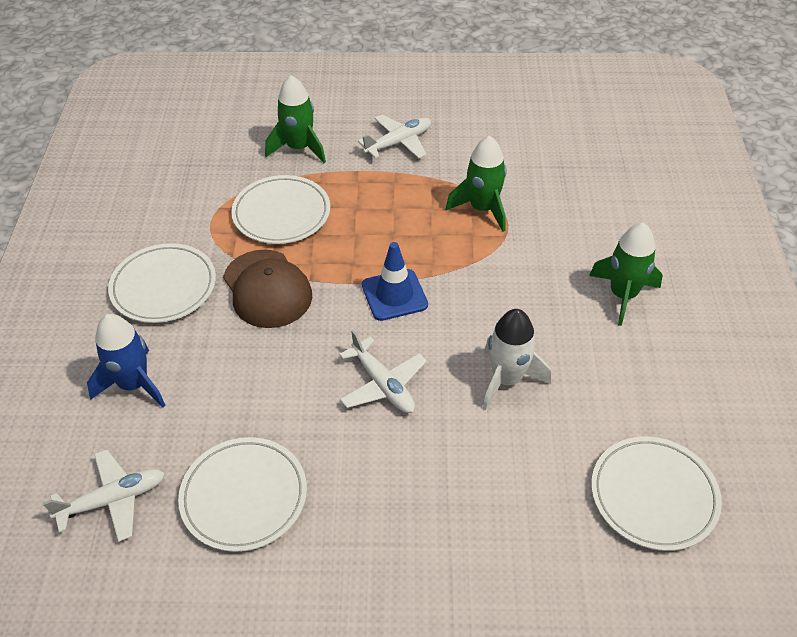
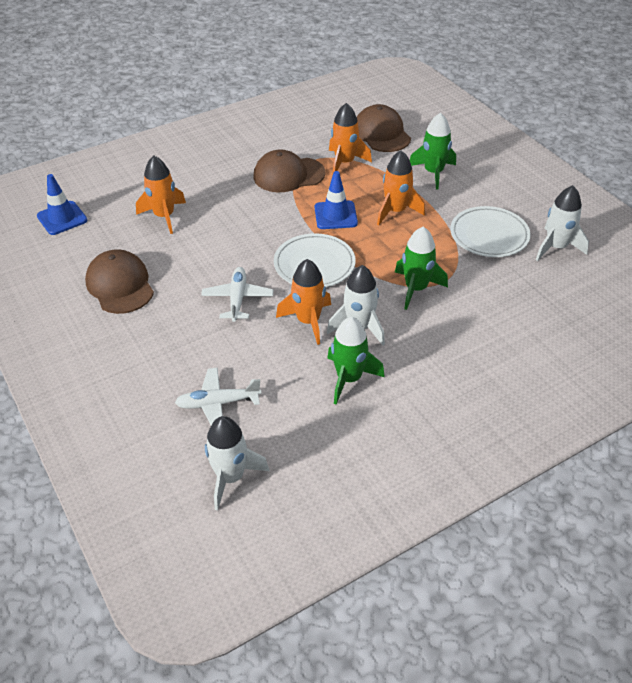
blue rocket: 1 -> 0
blue traffic cone: 1 -> 2
brown cap: 1 -> 3
orange rocket: 0 -> 4
white plane: 3 -> 2
white plate: 4 -> 2
white rocket: 1 -> 3

